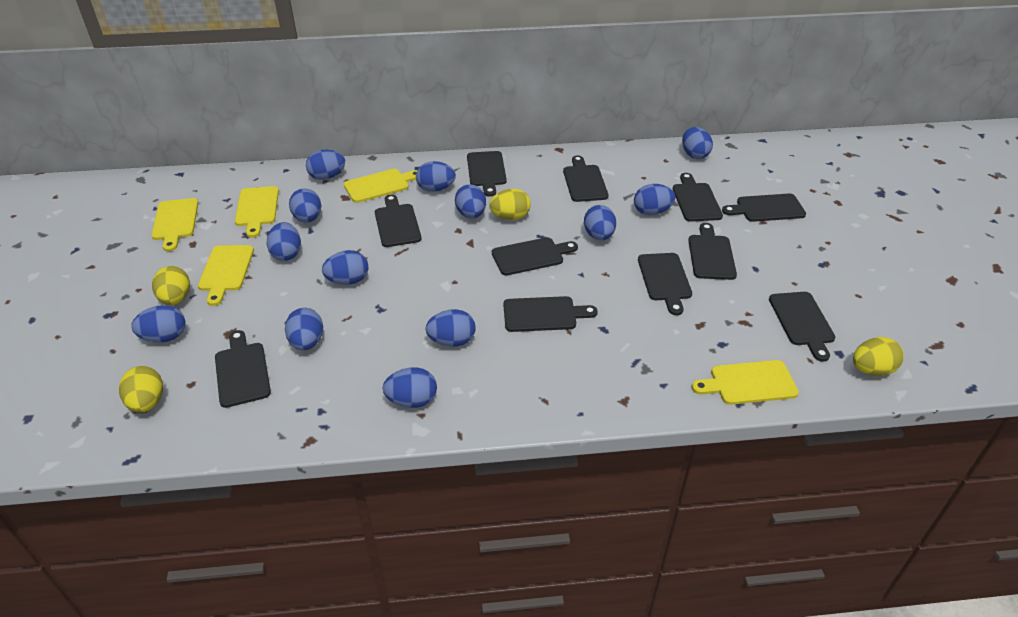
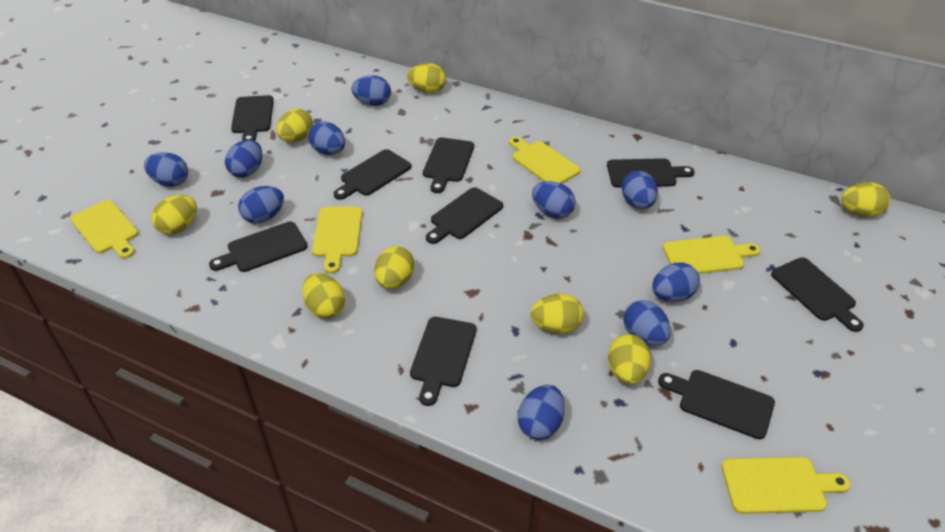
black cutting board: 11 -> 9
blue egg: 13 -> 10
yellow egg: 4 -> 8

